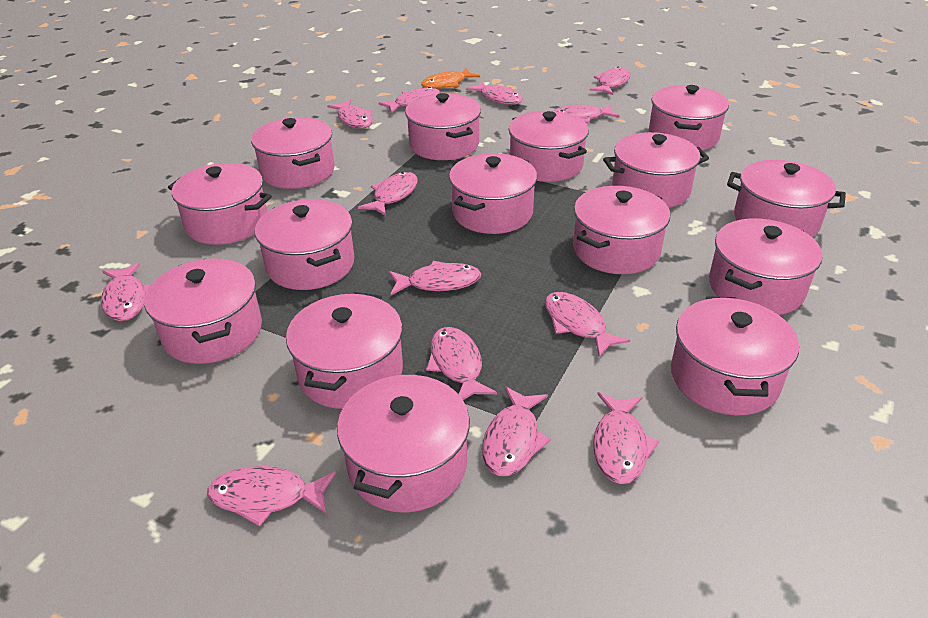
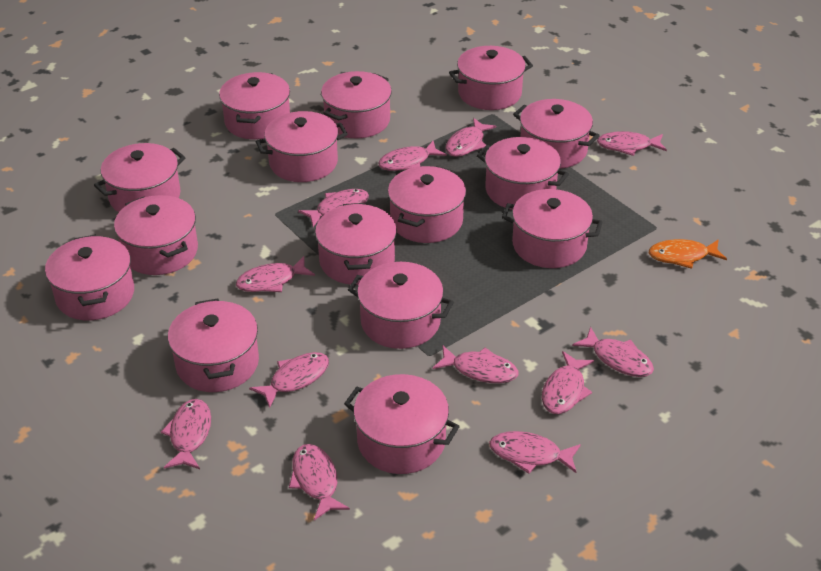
pink fish: 13 -> 12

